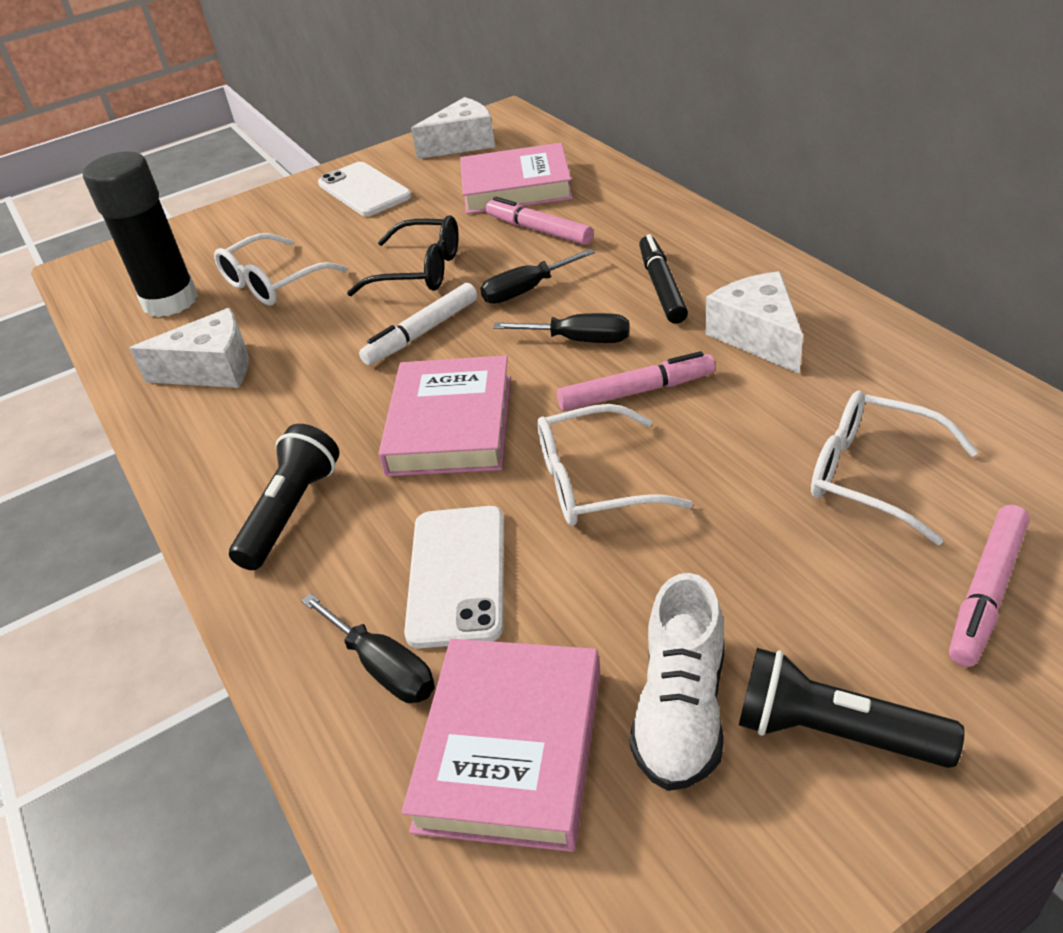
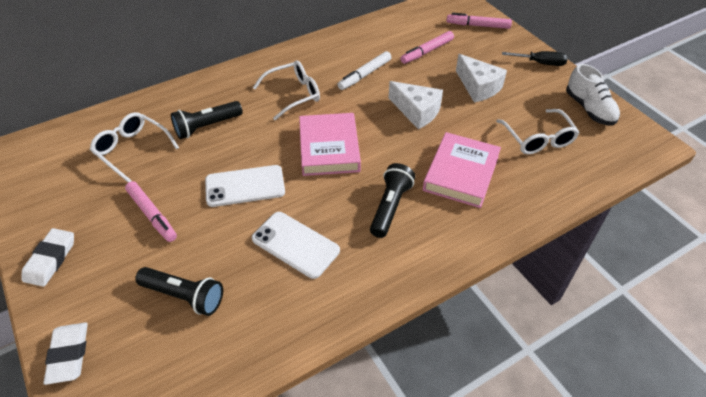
black flashlight: 2 -> 3
black glasses: 1 -> 0
black glue stick: 1 -> 0
black marker: 1 -> 0
black screwdriver: 3 -> 1
pink book: 3 -> 2
white cheese: 3 -> 2
white eraser: 0 -> 2

